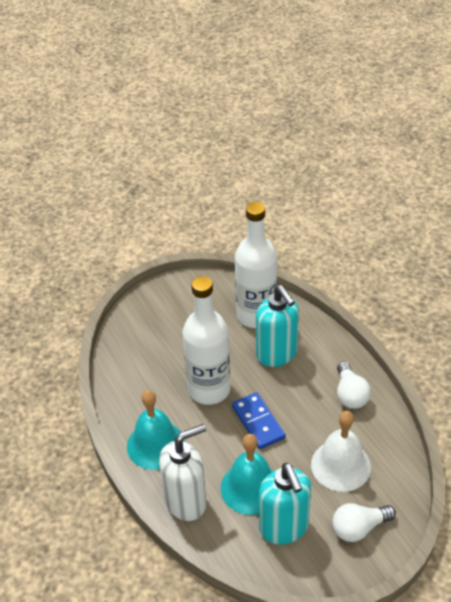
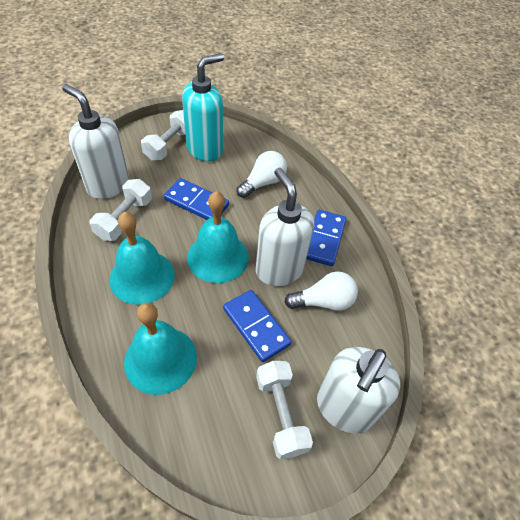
blue domino: 1 -> 3
turquoise bell: 2 -> 3
turquoise soap dispenser: 2 -> 1
white bell: 1 -> 0
white bottle: 2 -> 0
white dumbbell: 0 -> 3
white soap dispenser: 1 -> 3

